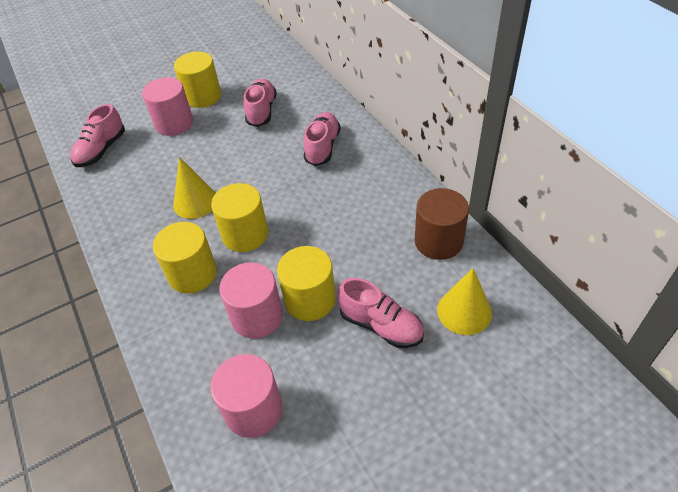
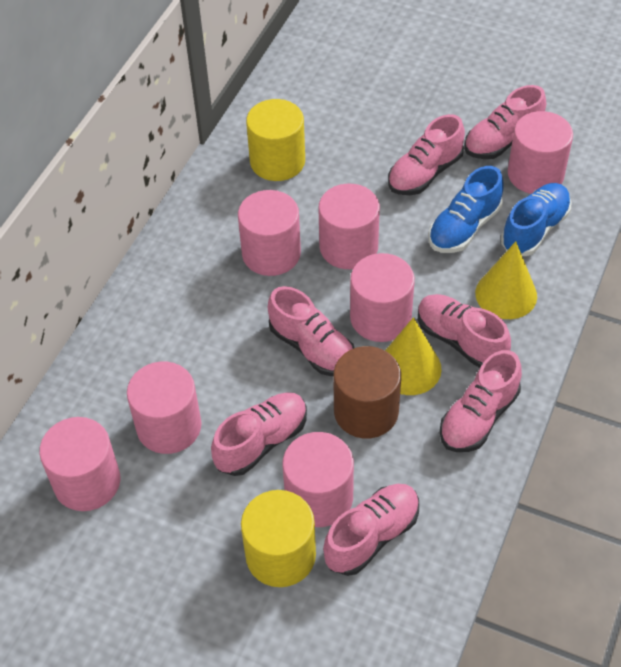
blue shoe: 0 -> 2
pink cylinder: 3 -> 7
pink shoe: 4 -> 7
yellow cylinder: 4 -> 2

